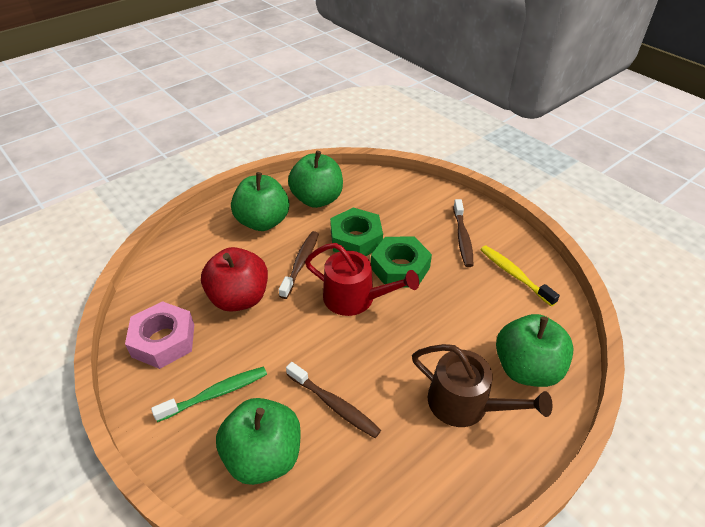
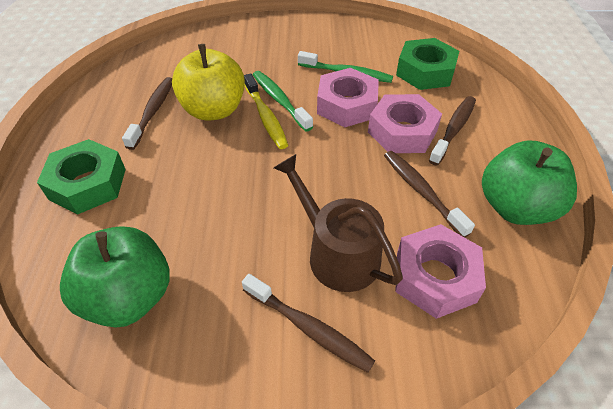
brown toothbrush: 3 -> 4
green apple: 4 -> 2
green toothbrush: 1 -> 2
pink nut: 1 -> 3
red apple: 1 -> 0
red watering can: 1 -> 0
yellow apple: 0 -> 1

